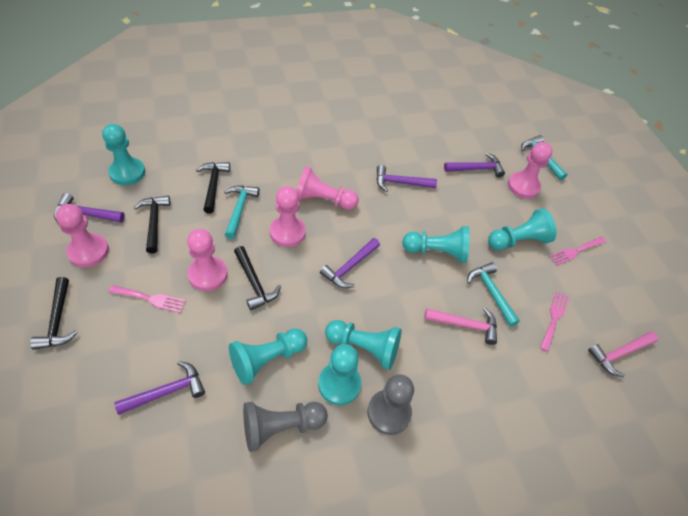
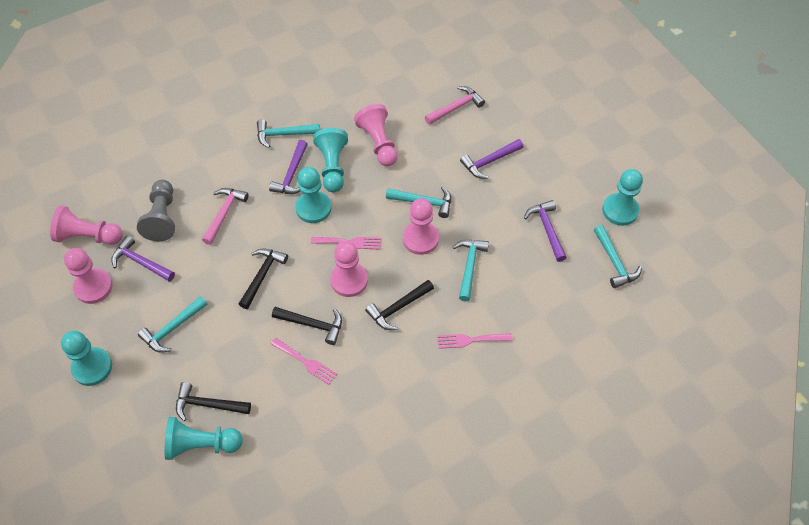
grey pawn: 2 -> 1
purple hammer: 5 -> 4
turquoise hammer: 3 -> 5
turquoise pawn: 6 -> 5

